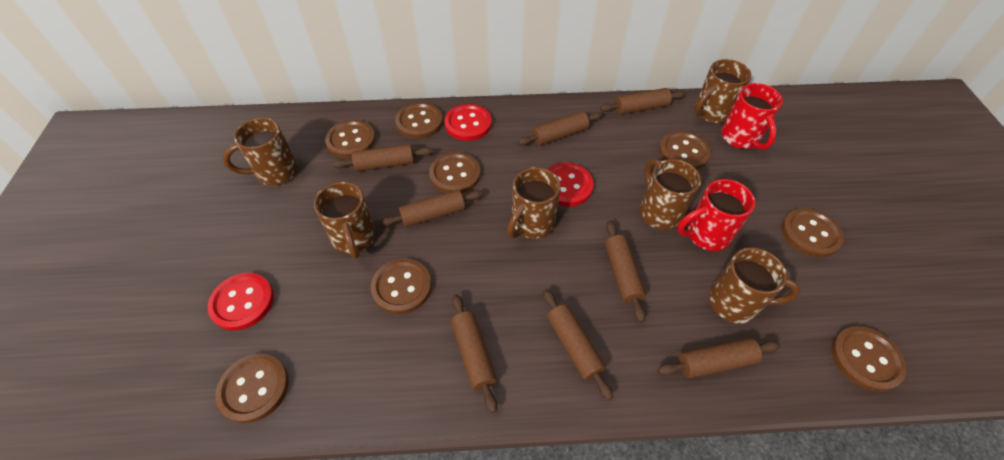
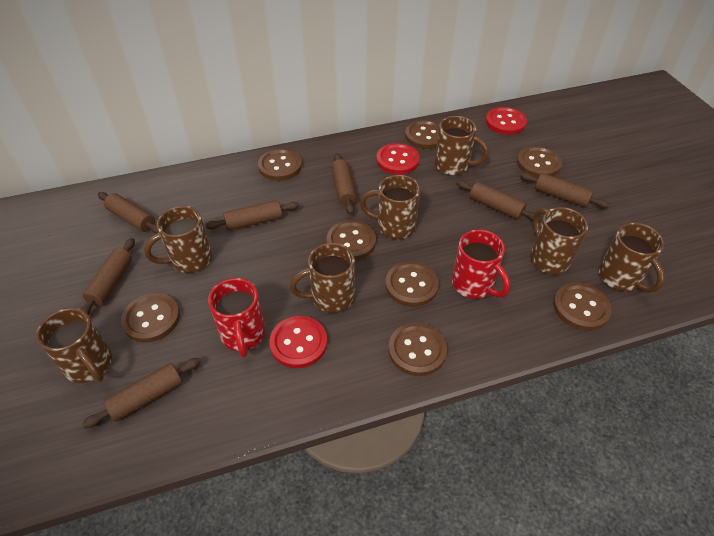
brown mug: 6 -> 7
brown rolling pin: 8 -> 7

